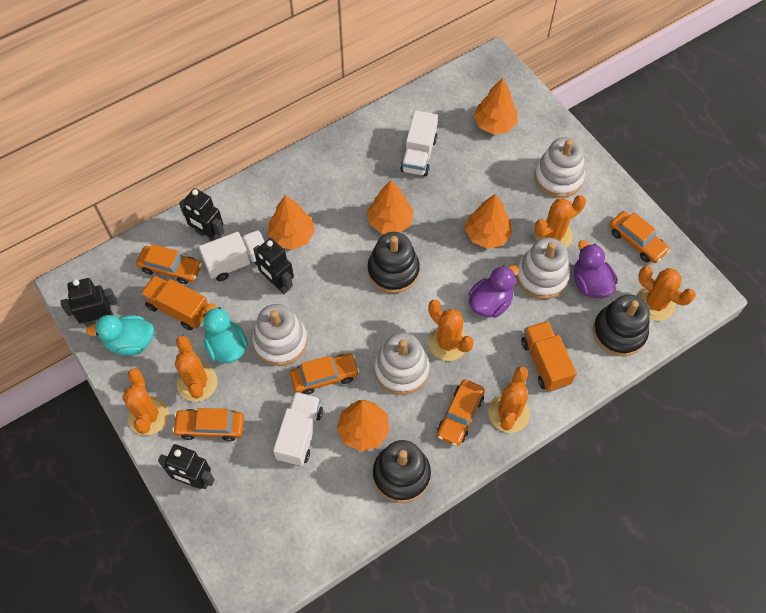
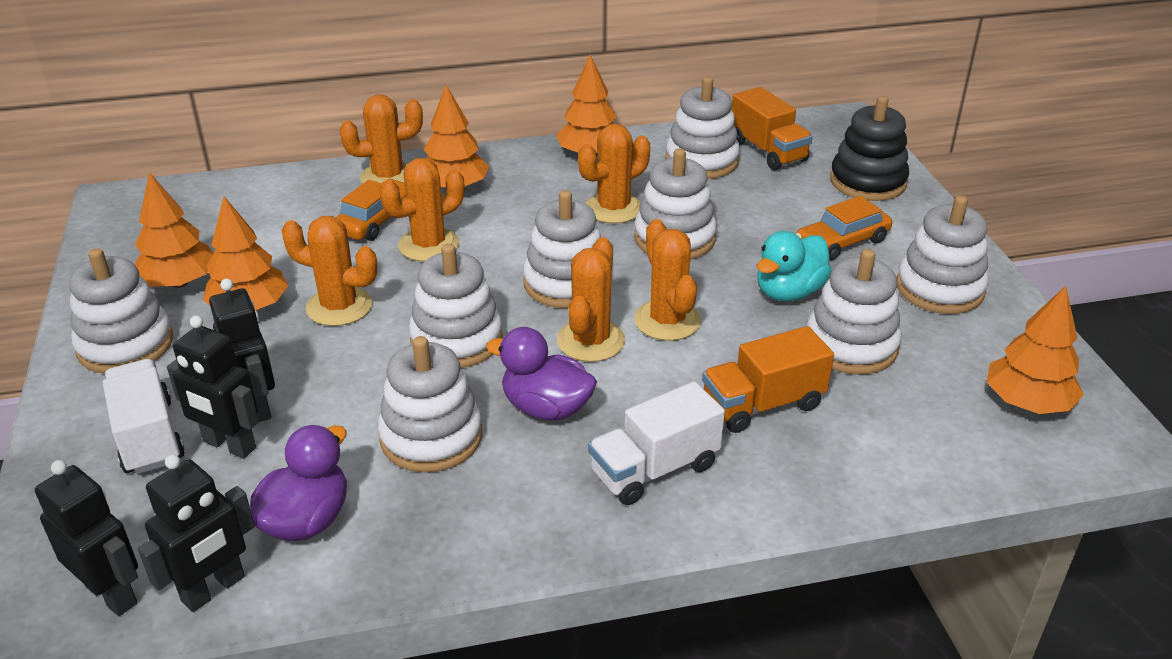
black stacking toy: 3 -> 1
orange car: 5 -> 2
turquoise duck: 2 -> 1
white stacking toy: 4 -> 8
white truck: 3 -> 2

